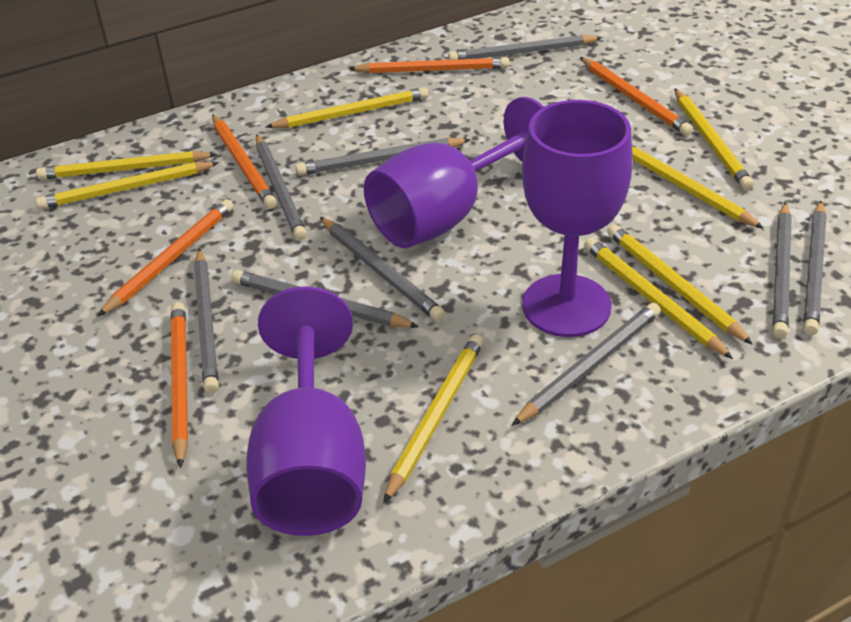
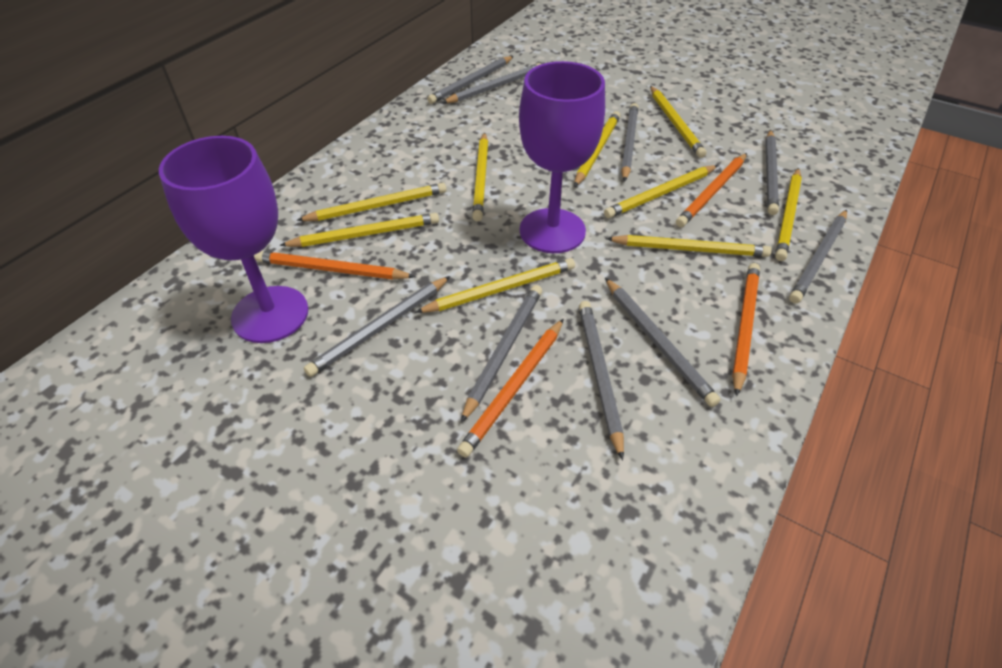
orange pencil: 5 -> 4
purple goblet: 3 -> 2
yellow pencil: 8 -> 9

